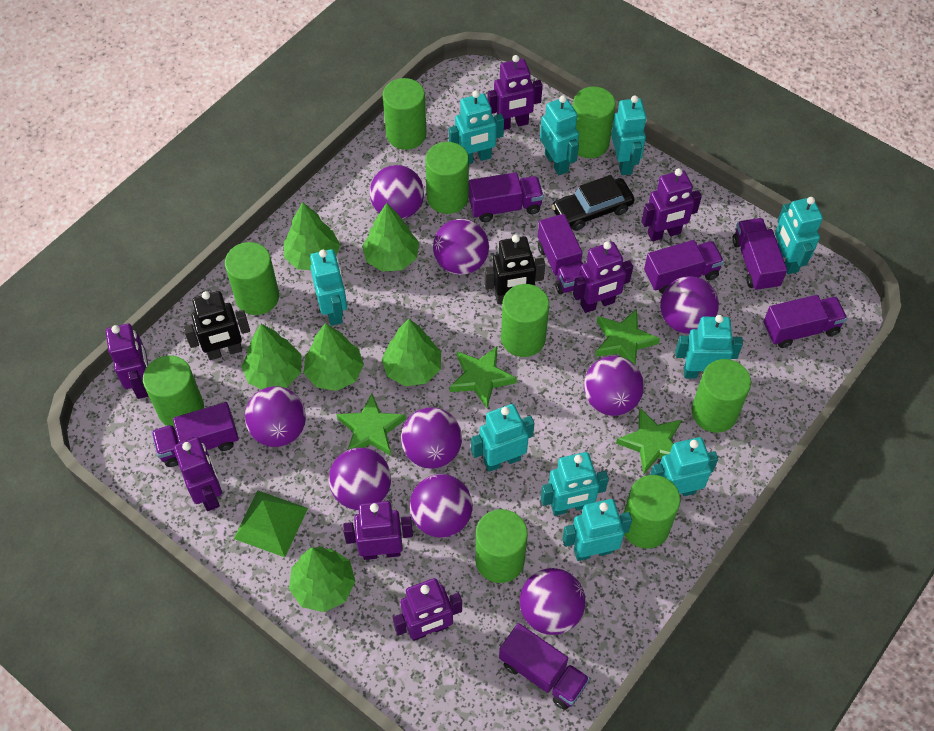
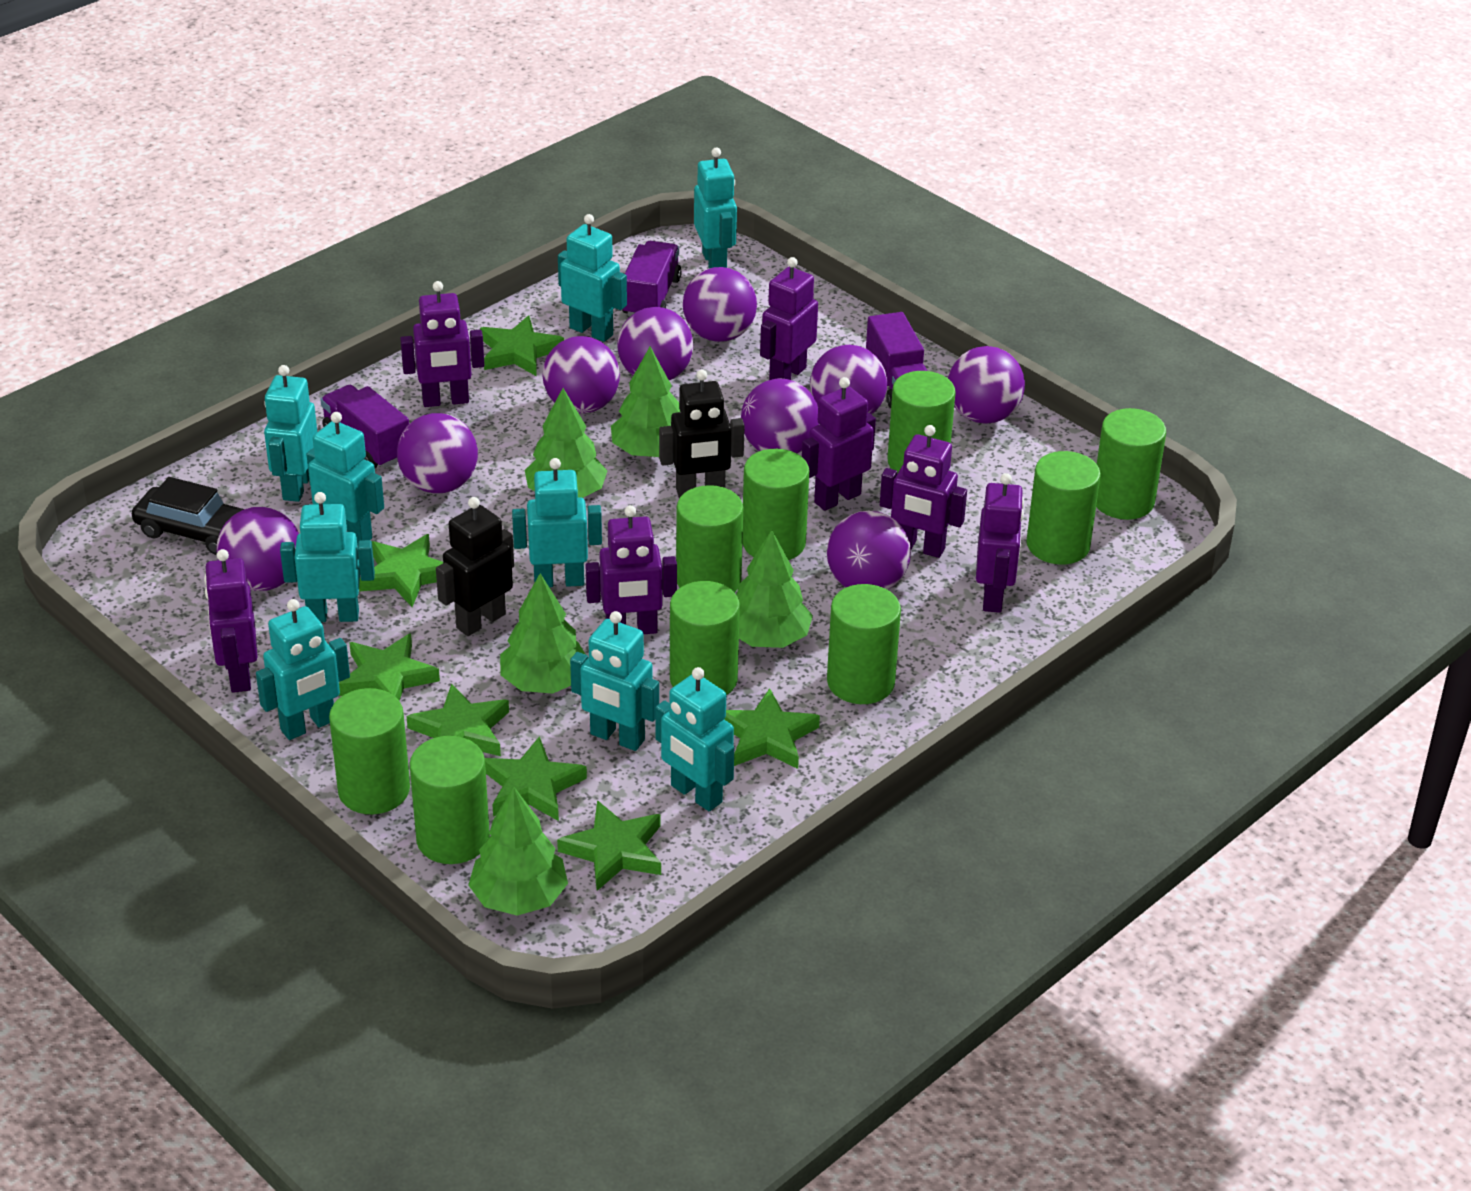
green pyramid: 1 -> 0
green star: 4 -> 7
green tree: 6 -> 5
purple truck: 7 -> 3
turquoise robot: 10 -> 9

